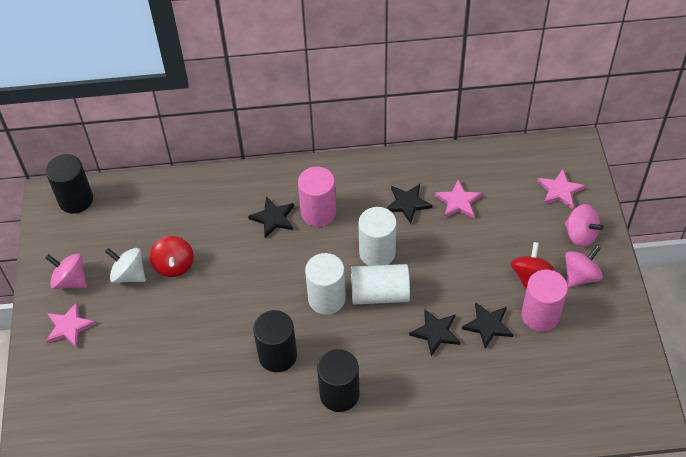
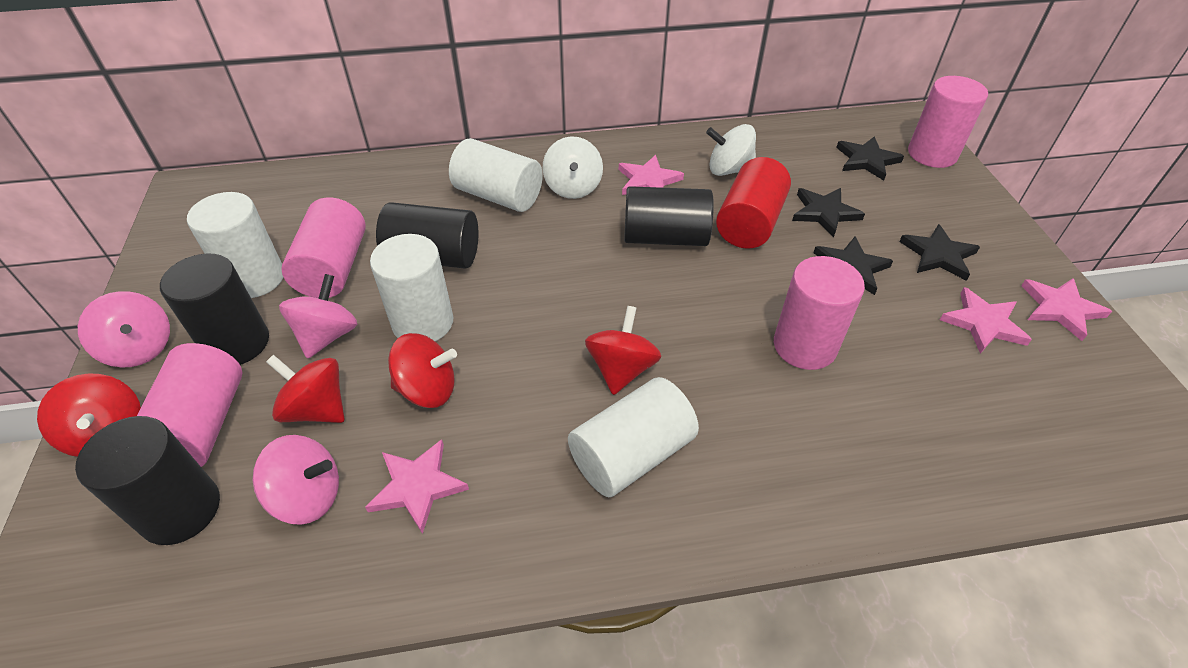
black cylinder: 3 -> 4
pink cylinder: 2 -> 4
pink star: 3 -> 4
red cylinder: 0 -> 1
red spinning top: 2 -> 4
white cylinder: 3 -> 4
white spinning top: 1 -> 2

